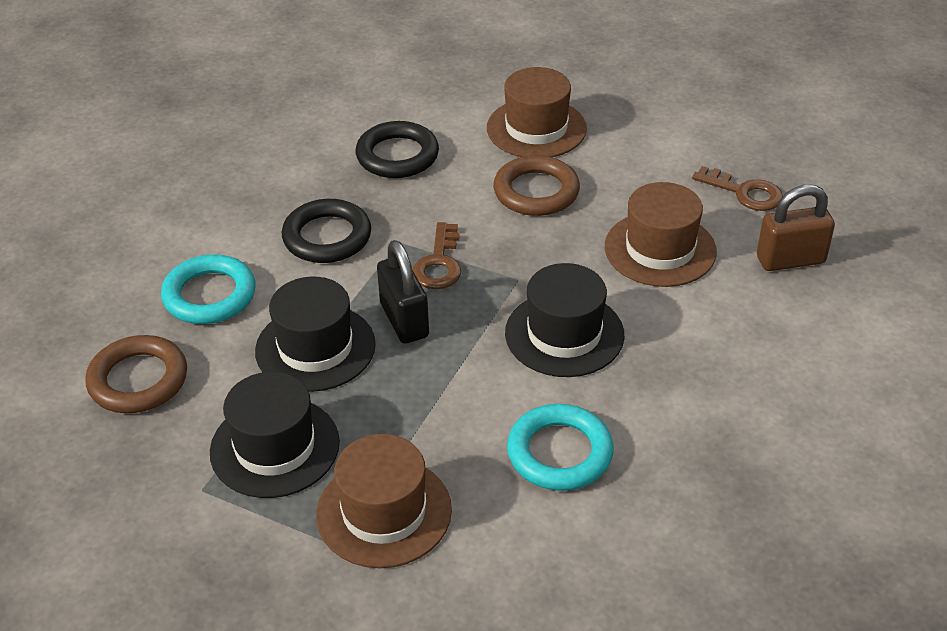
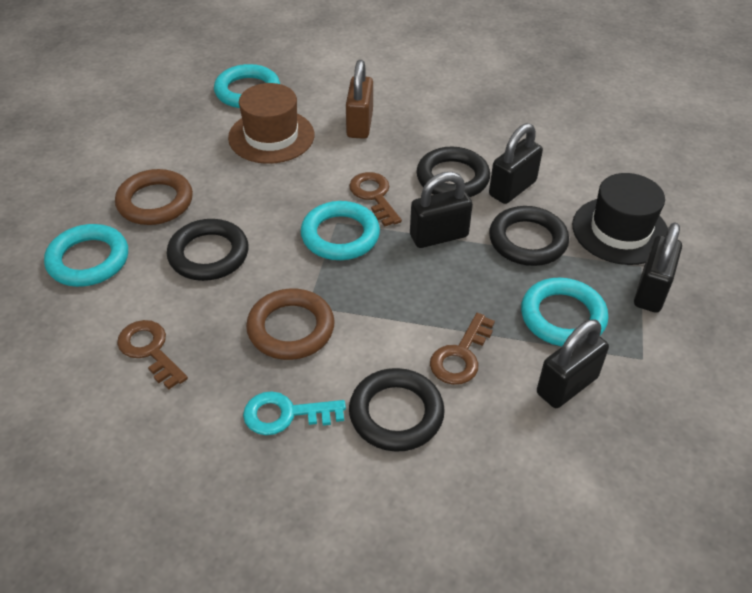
black hat: 3 -> 1
black padlock: 1 -> 4
black ring: 2 -> 4
brown hat: 3 -> 1
brown key: 2 -> 3
turquoise key: 0 -> 1
turquoise ring: 2 -> 4

